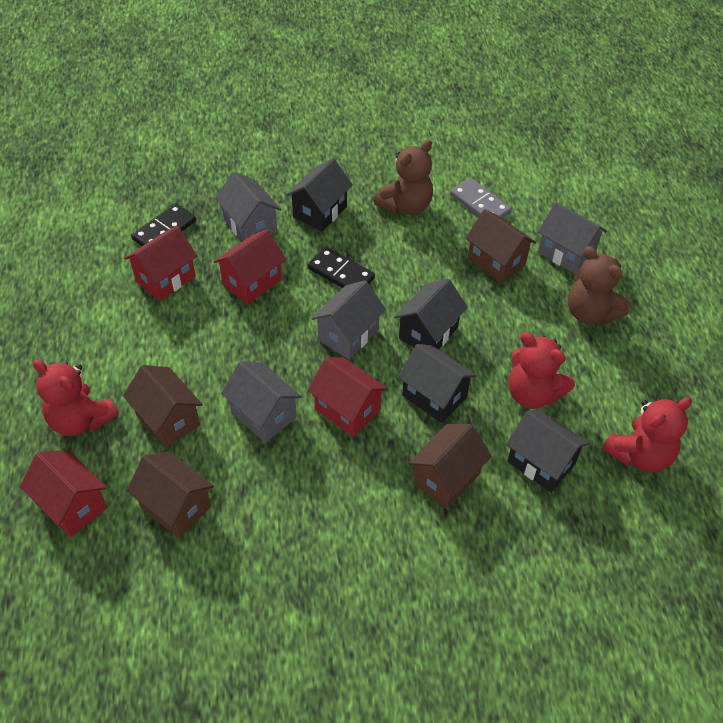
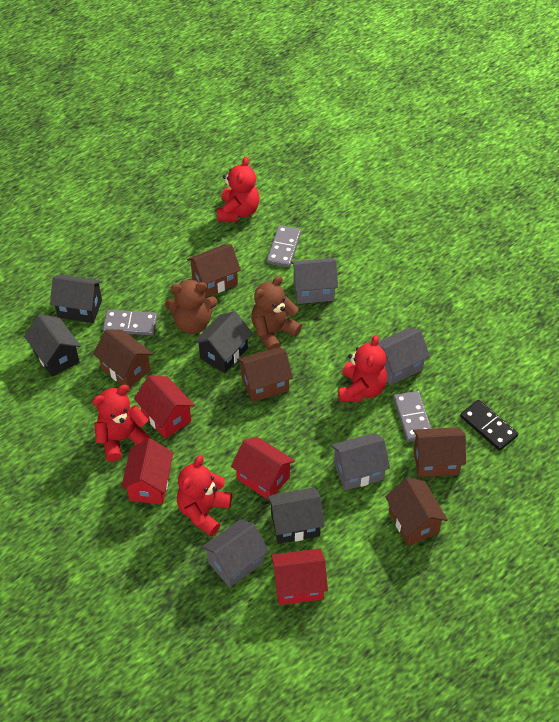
black domino: 2 -> 1
brown house: 4 -> 5
grey domino: 1 -> 3
red teddy bear: 3 -> 4

